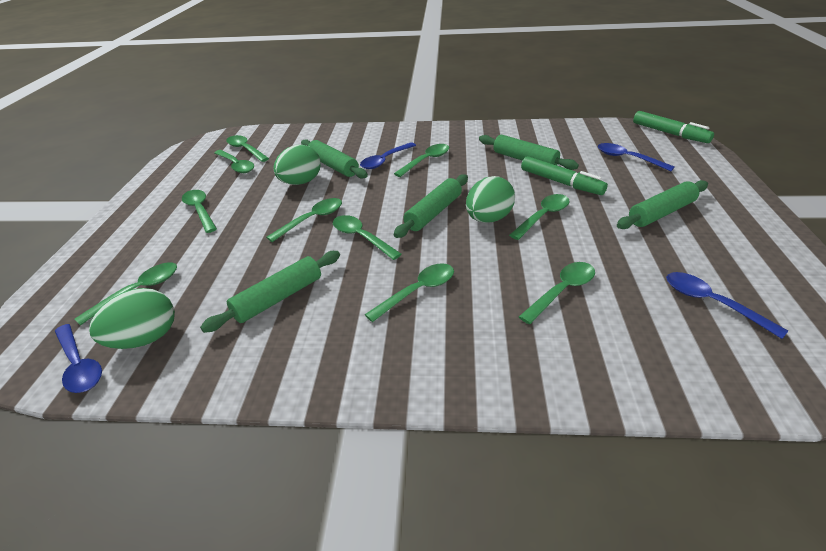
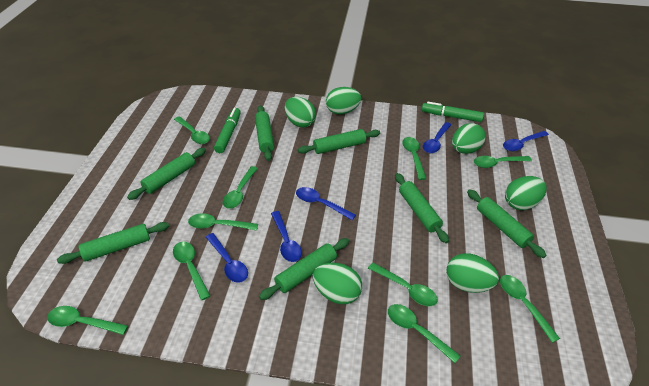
blue spoon: 4 -> 5
green egg: 3 -> 6
green rolling pin: 5 -> 7

